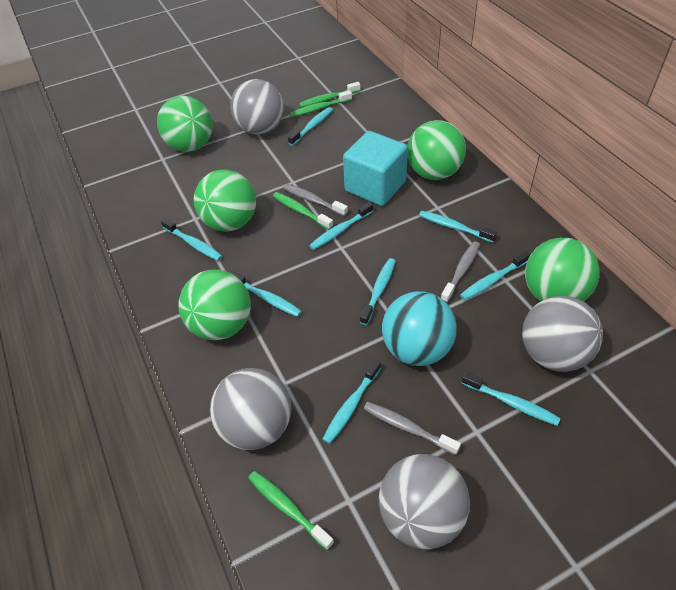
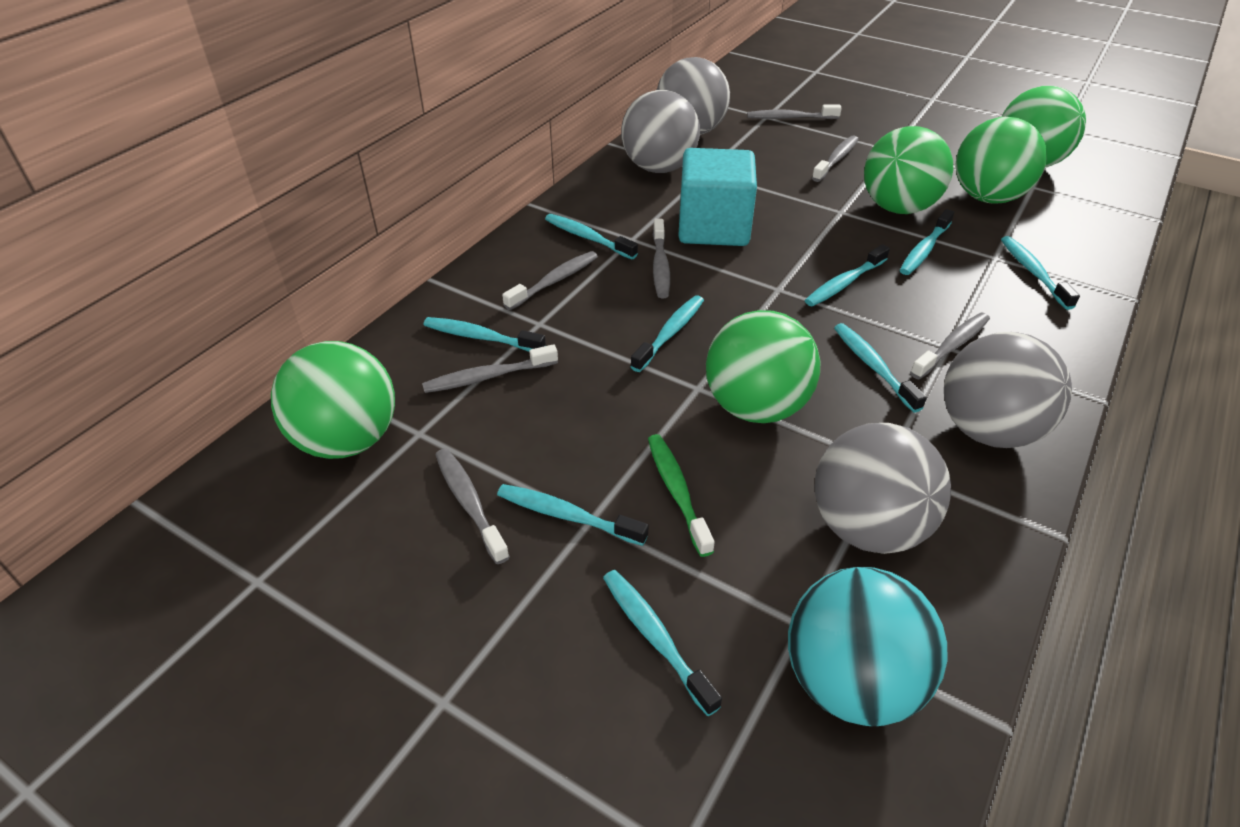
green toothbrush: 4 -> 1
grey toothbrush: 3 -> 7

